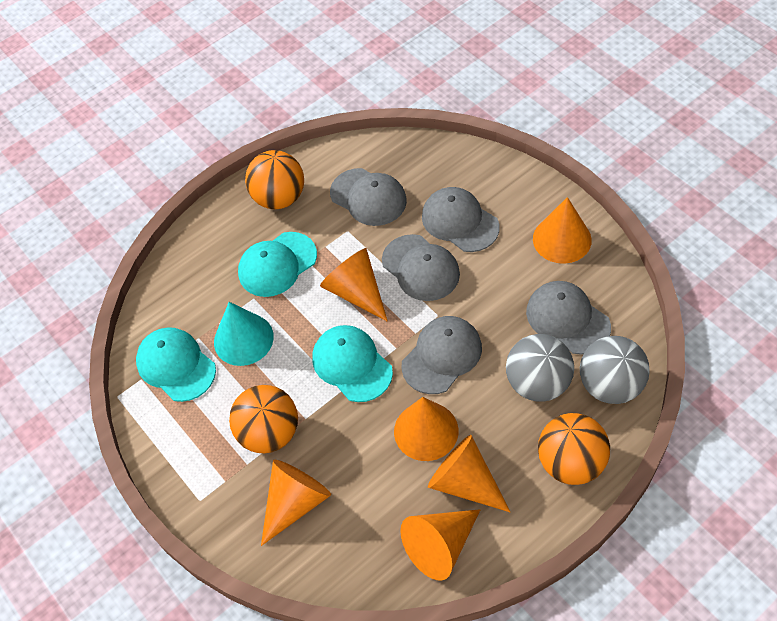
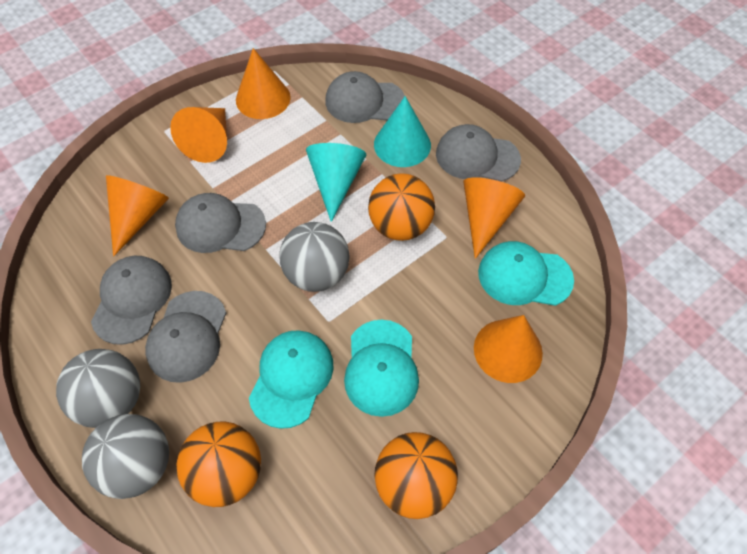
grey ball: 2 -> 3
orange cone: 6 -> 5
turquoise cone: 1 -> 2

